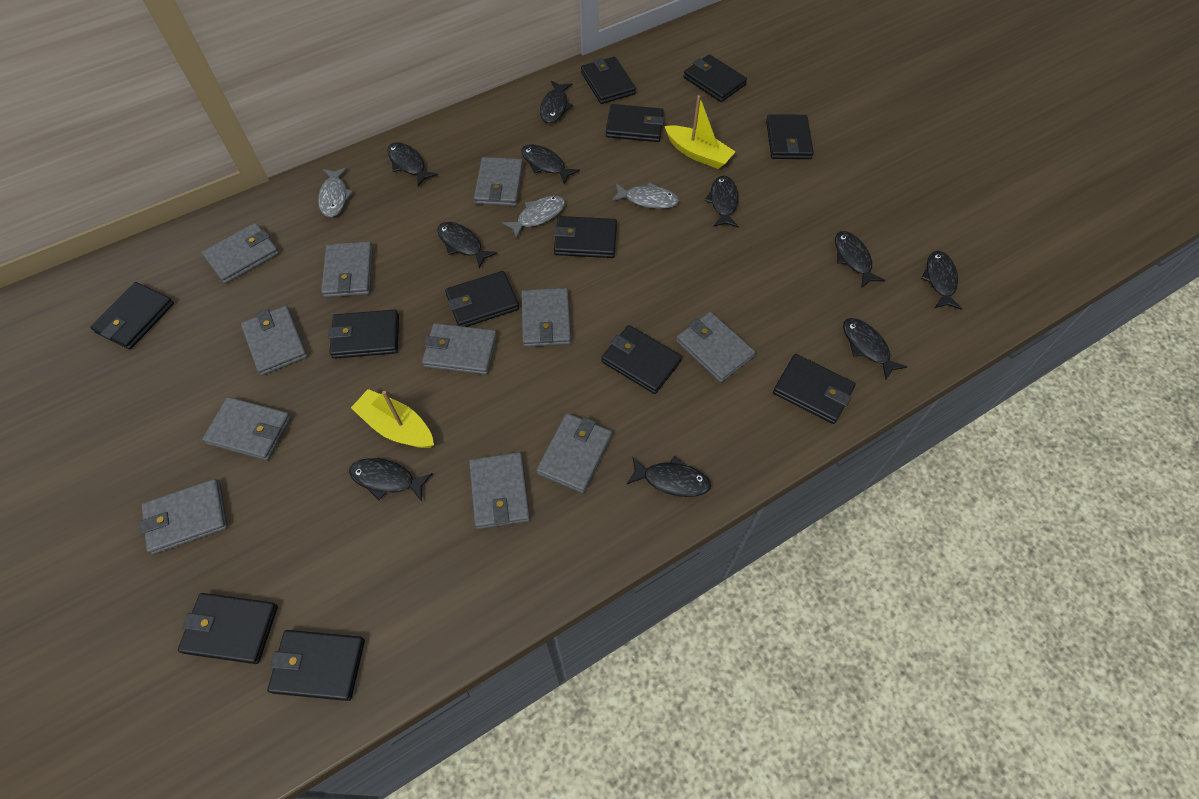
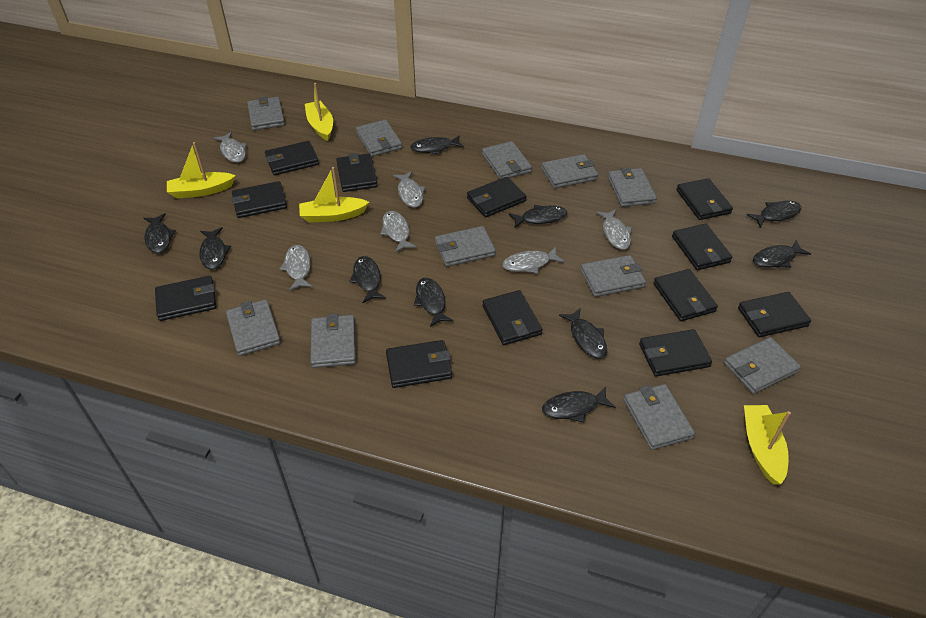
grey fish: 3 -> 6
yellow boat: 2 -> 4

